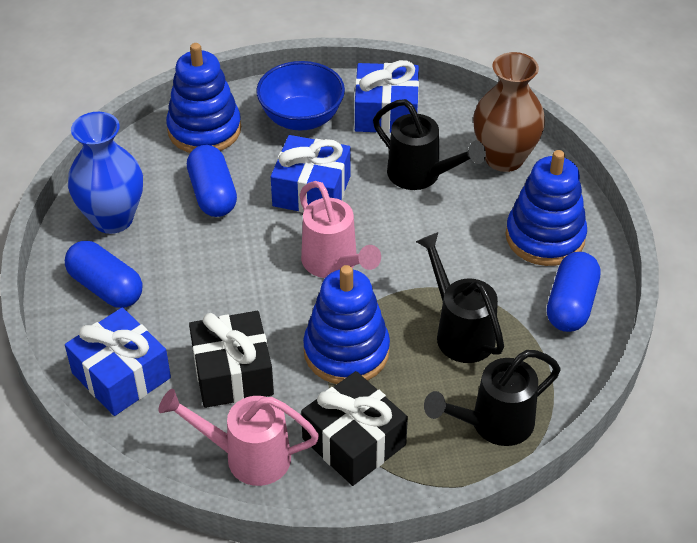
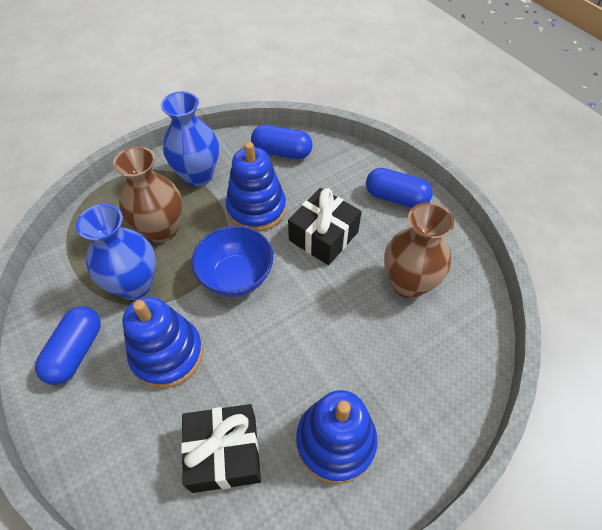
black watering can: 3 -> 0
blue gift: 3 -> 0
blue vase: 1 -> 2
brown vase: 1 -> 2
pink watering can: 2 -> 0

